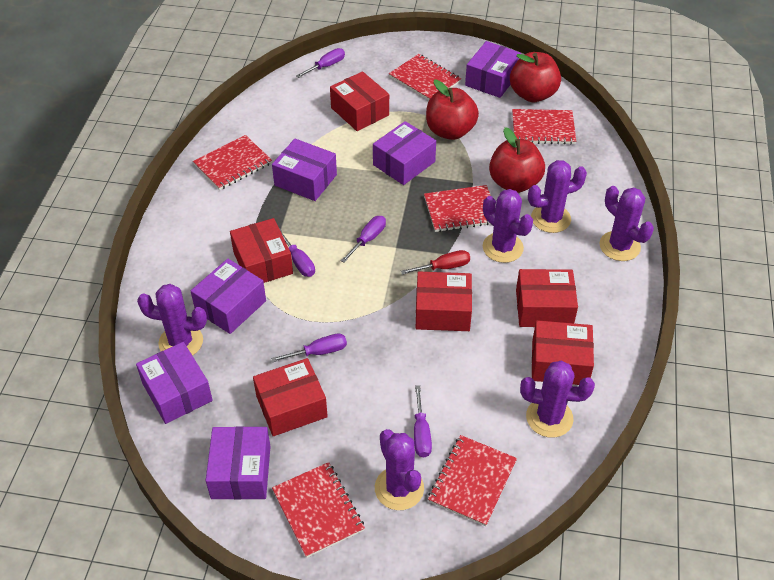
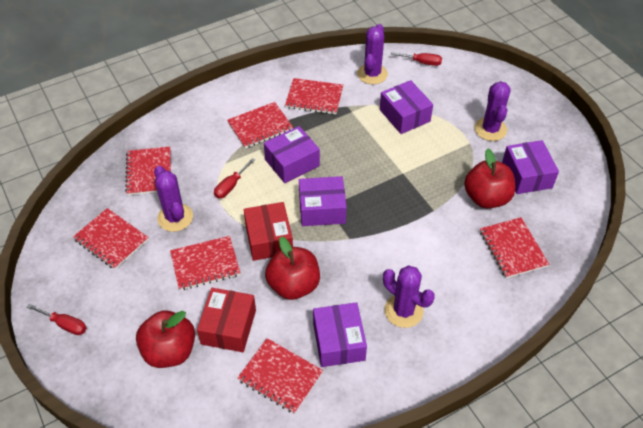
purple box: 6 -> 5
purple cactus: 6 -> 4
purple screwdriver: 5 -> 0
red box: 6 -> 2
red notebook: 6 -> 7
red screwdriver: 1 -> 3

